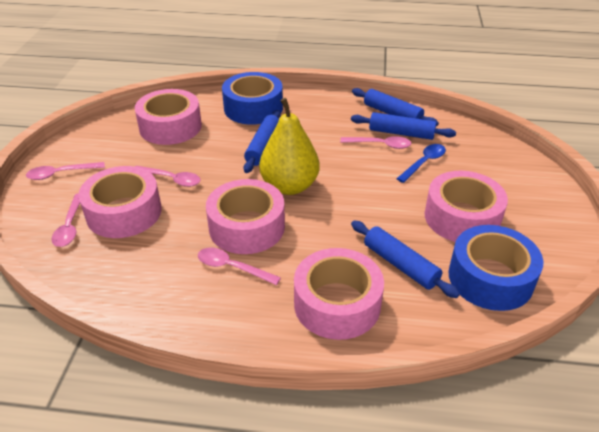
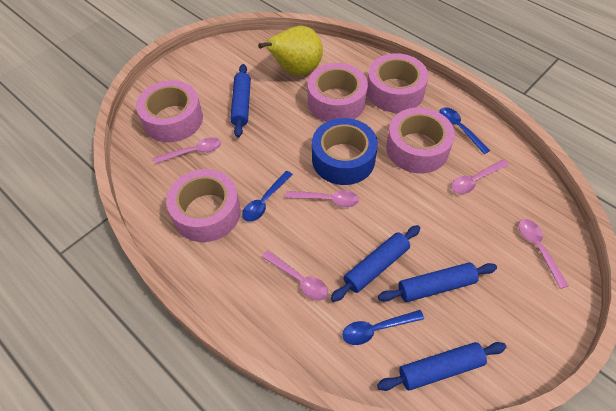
blue spoon: 1 -> 3
blue tape: 2 -> 1

